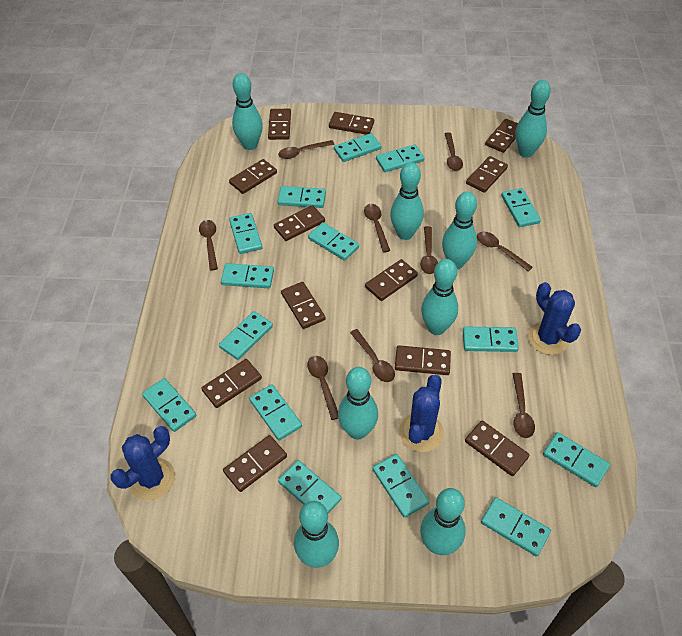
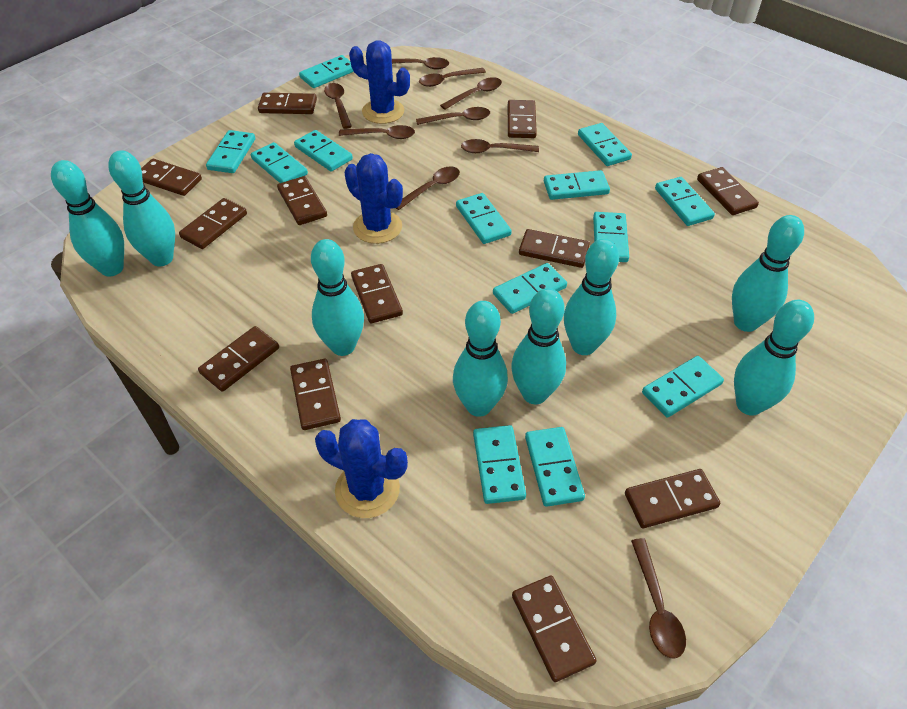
turquoise domino: 15 -> 13

